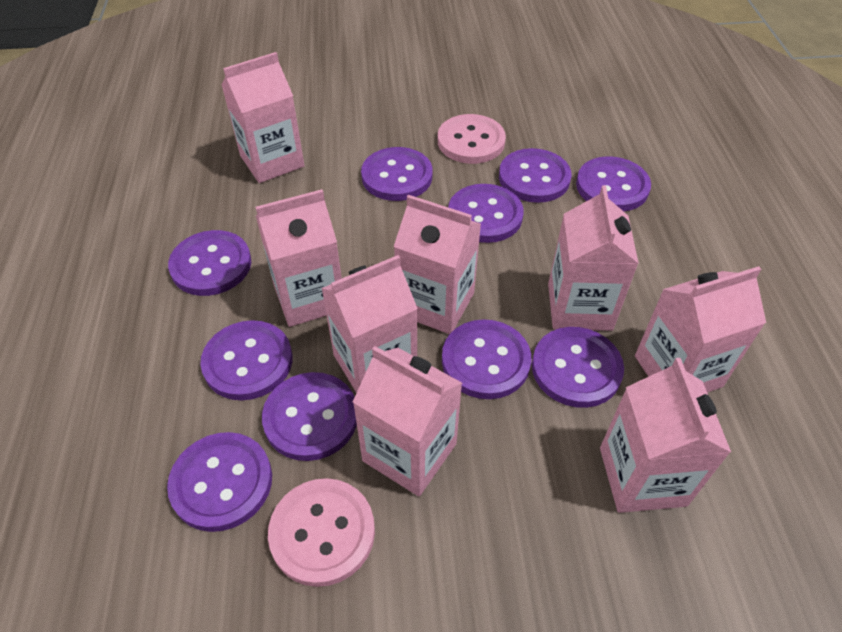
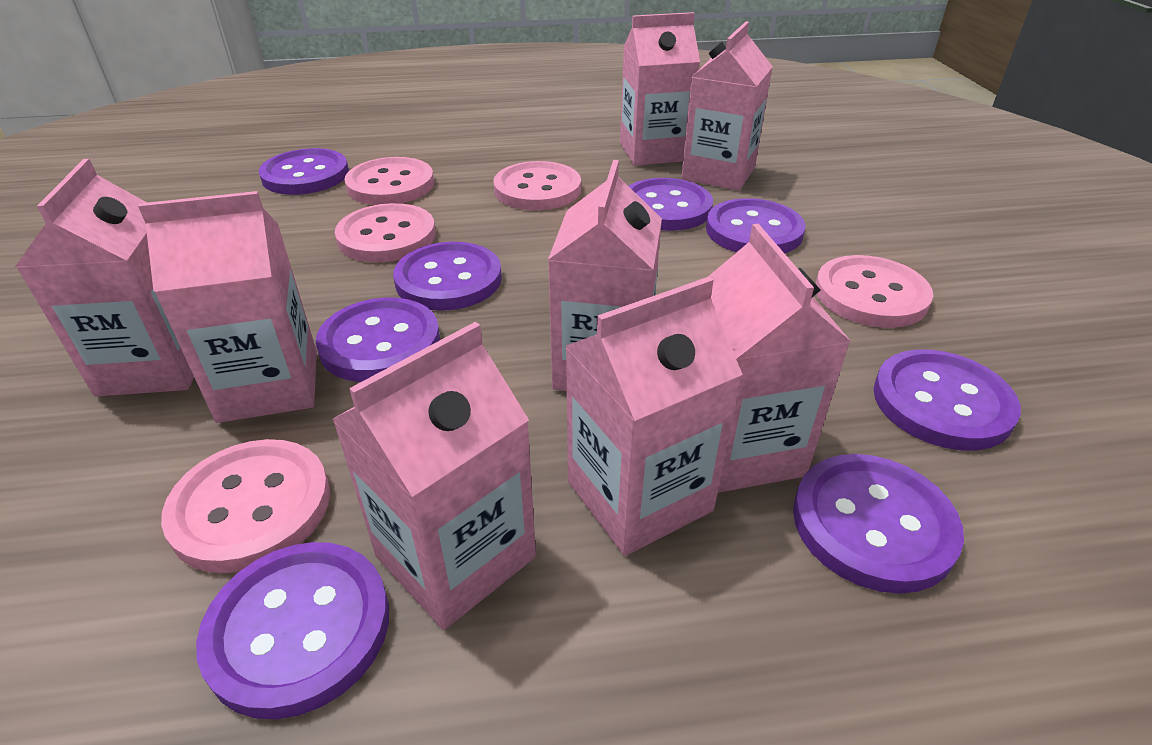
pink button: 2 -> 5
purple button: 10 -> 8

